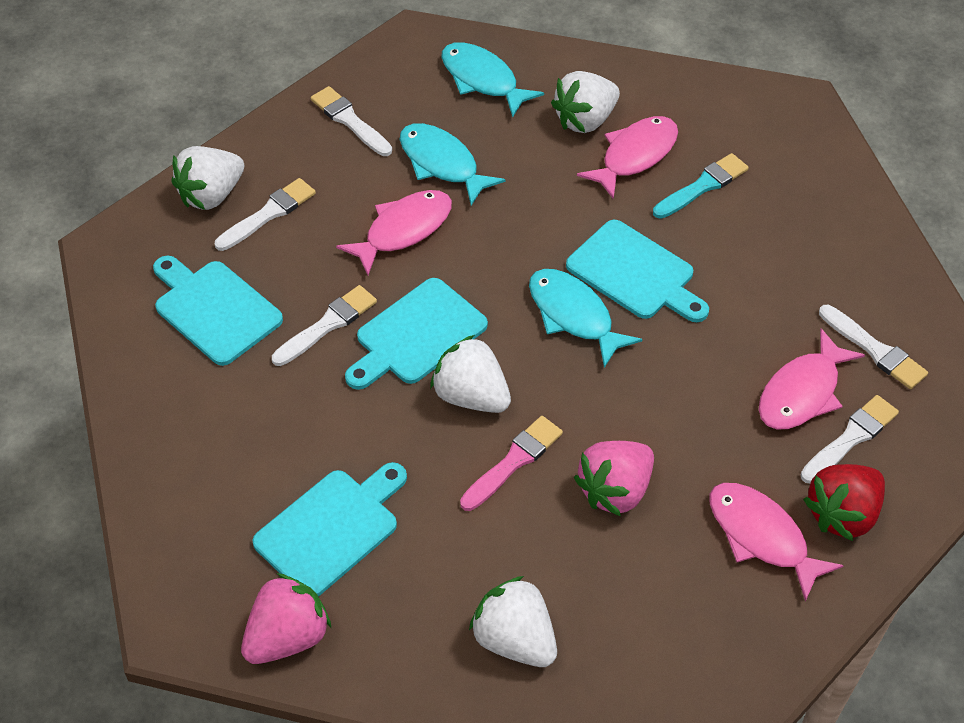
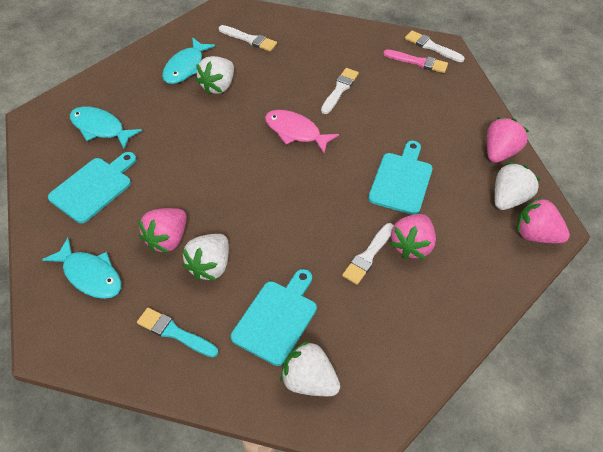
pink fish: 4 -> 1
pink strawberry: 2 -> 4
red strawberry: 1 -> 0
turquoise cutting board: 4 -> 3
white brush: 5 -> 4

